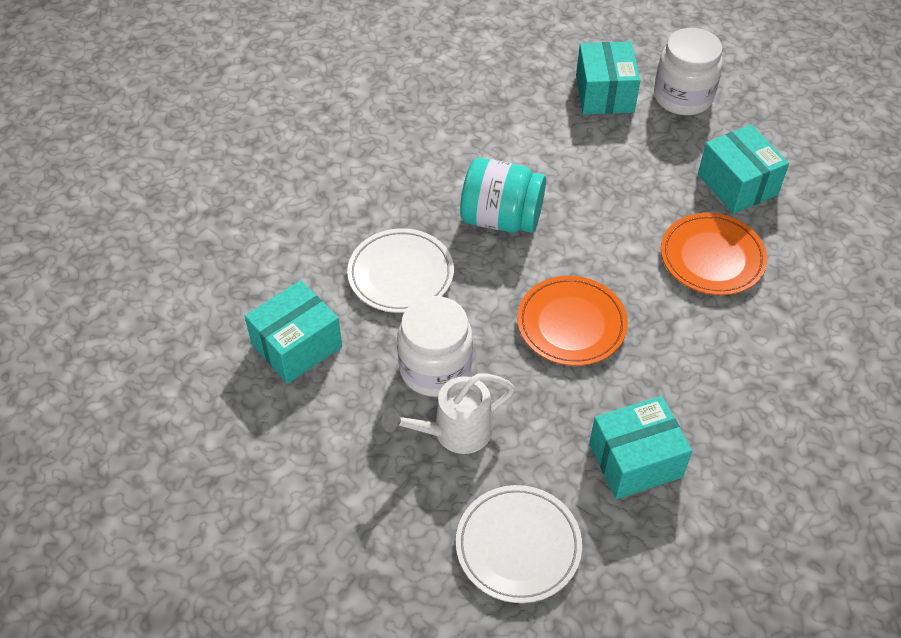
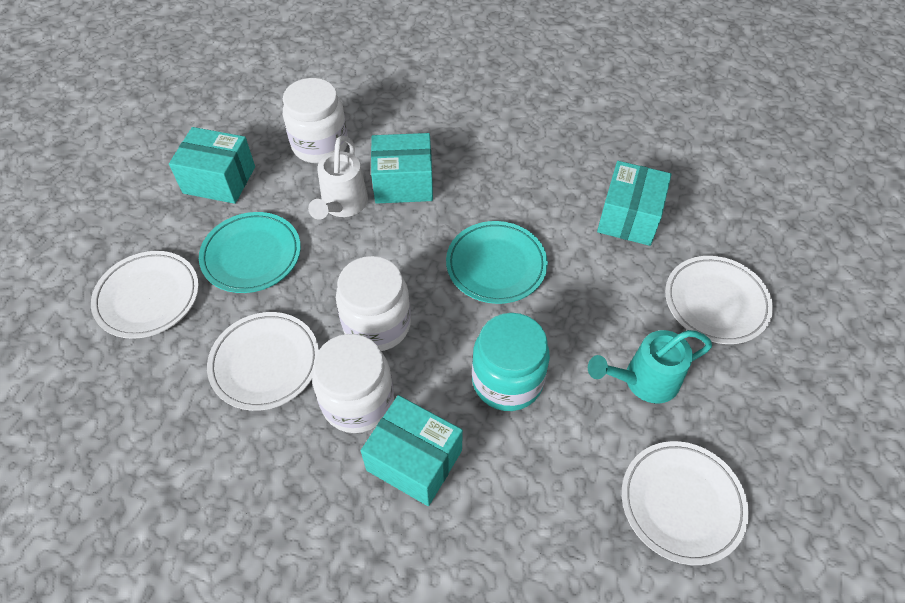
orange plate: 2 -> 0
turquoise plate: 0 -> 2
turquoise watering can: 0 -> 1
white jar: 2 -> 3
white plate: 2 -> 4

